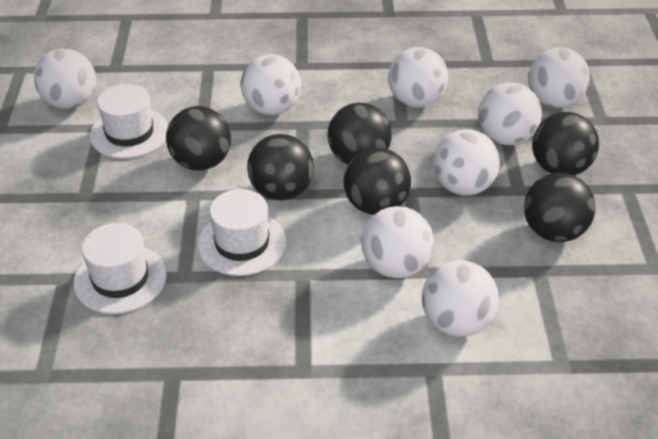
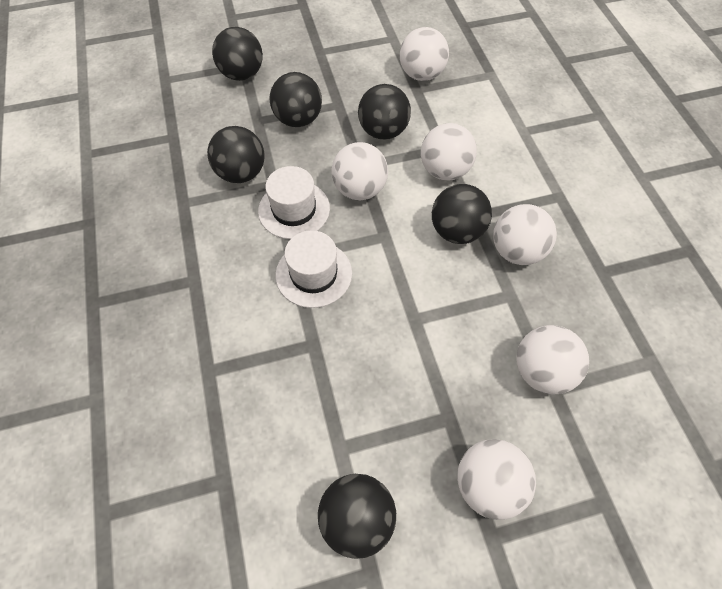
white ball: 8 -> 6
white hat: 3 -> 2

